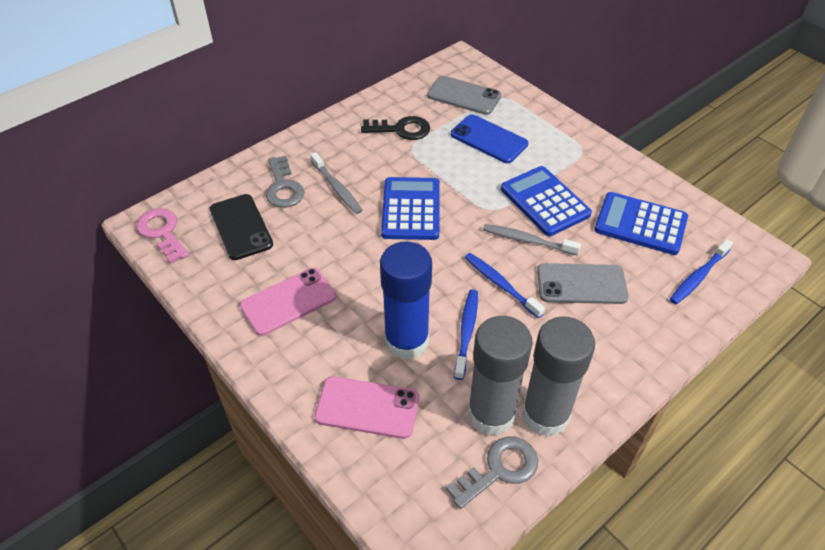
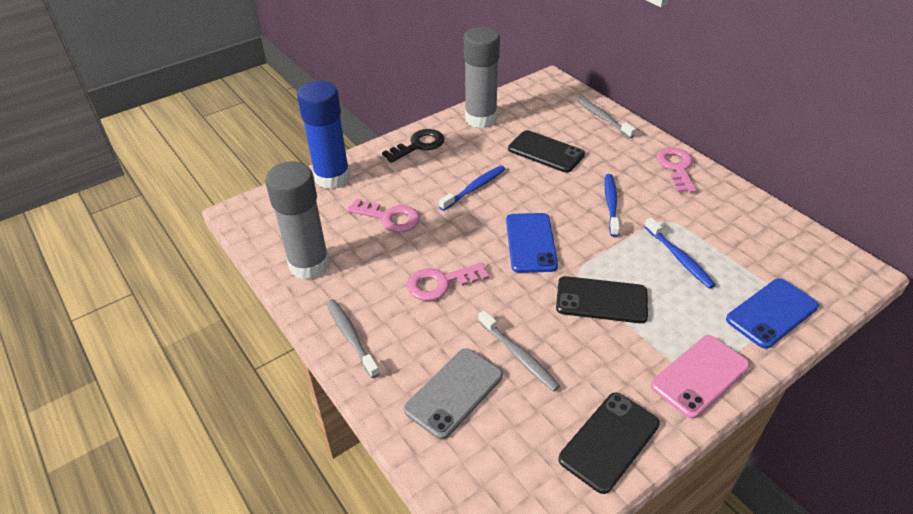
black phone: 1 -> 3
blue calculator: 3 -> 0
blue phone: 1 -> 2
grey key: 2 -> 0
grey phone: 2 -> 1
grey toothbrush: 2 -> 3
pink key: 1 -> 3
pink phone: 2 -> 1

